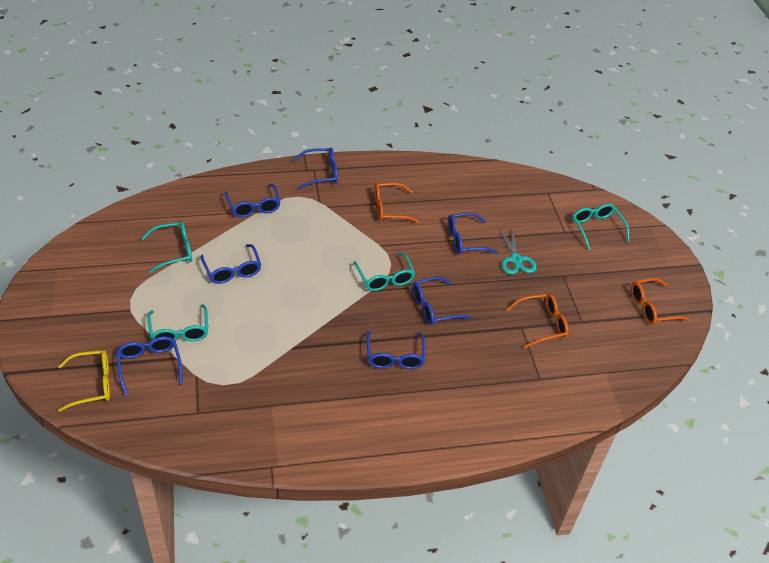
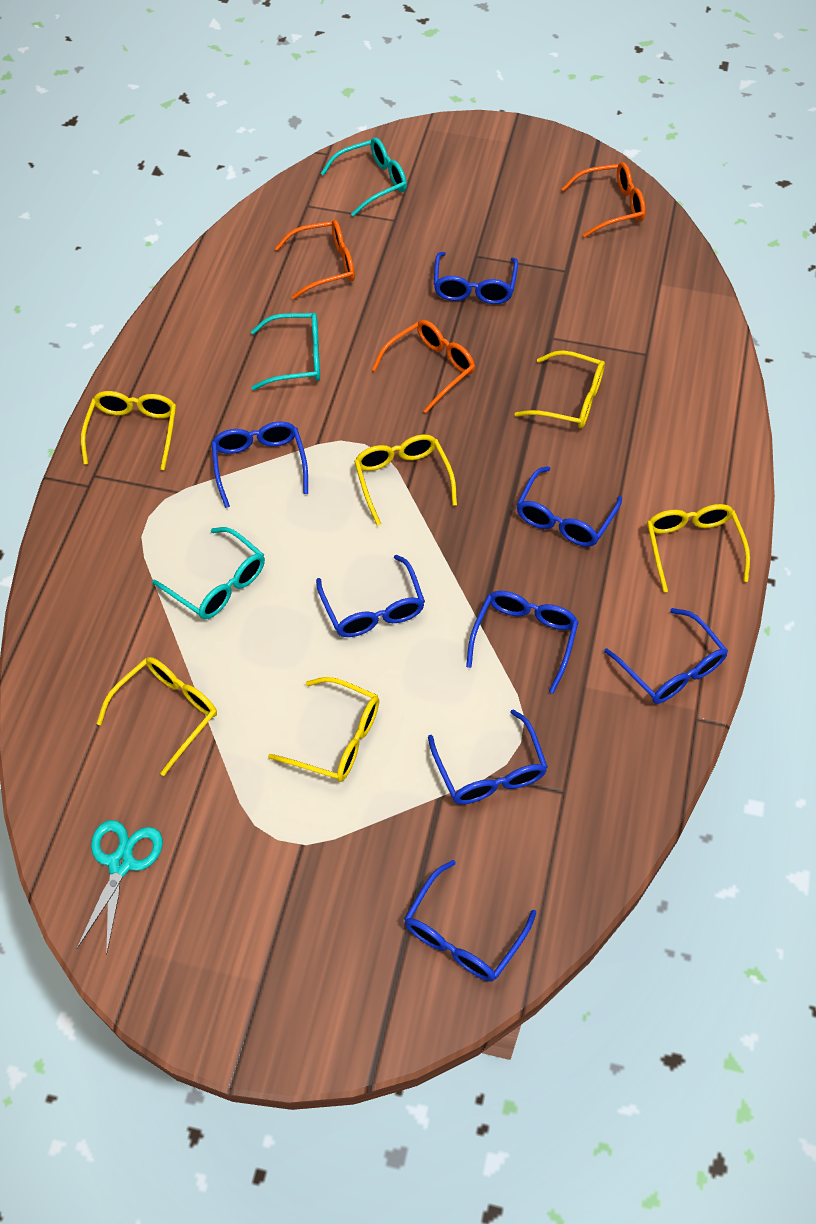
blue glasses: 7 -> 8
turquoise glasses: 4 -> 3
yellow glasses: 1 -> 6

